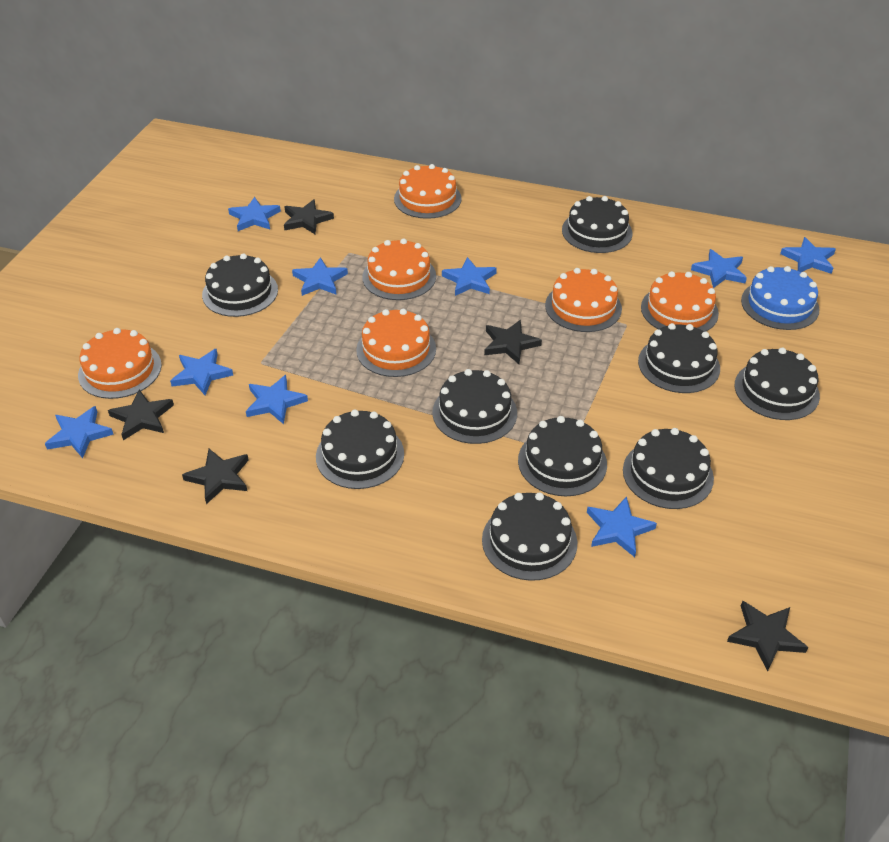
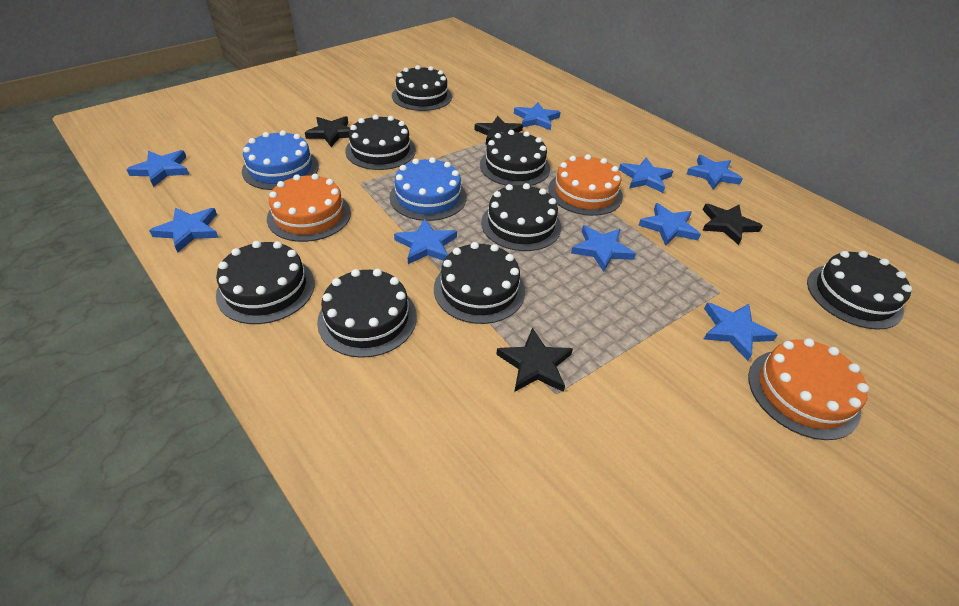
black cake: 9 -> 8
black star: 5 -> 4
blue cake: 1 -> 2
orange cake: 6 -> 3

